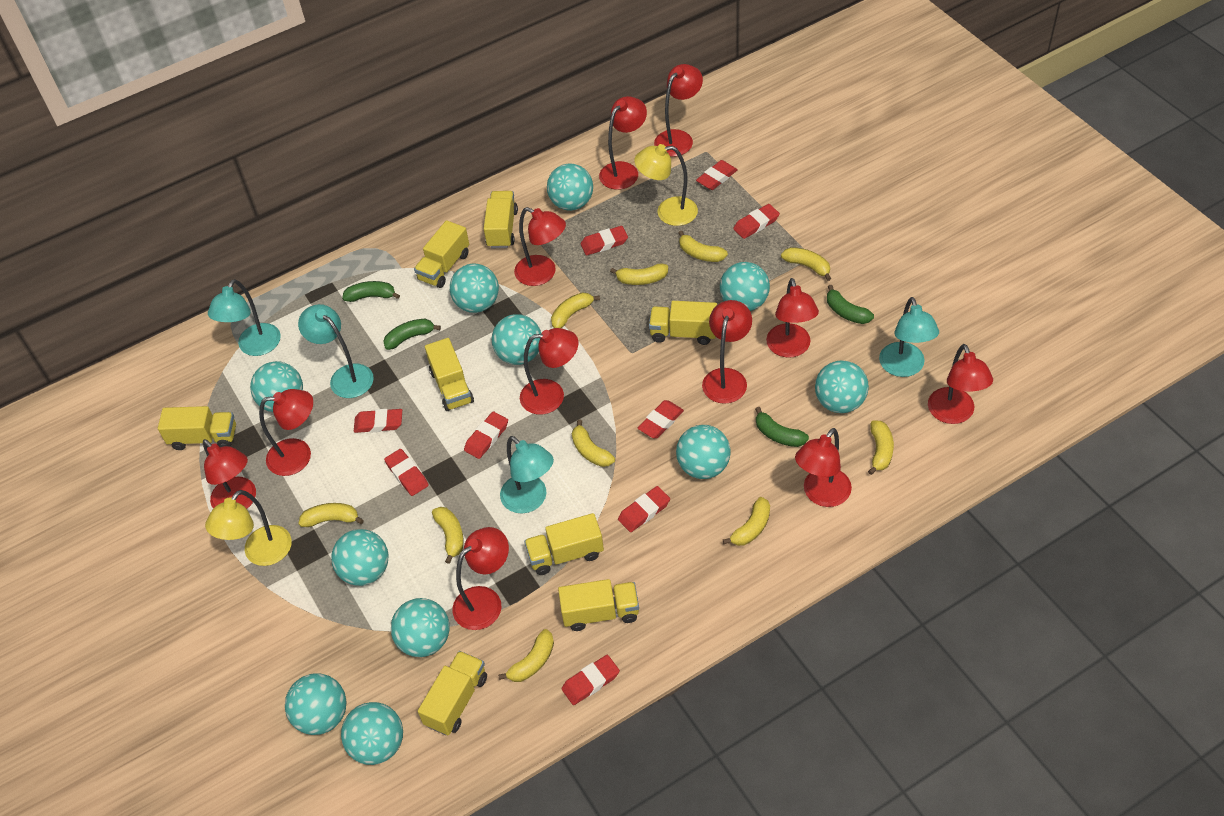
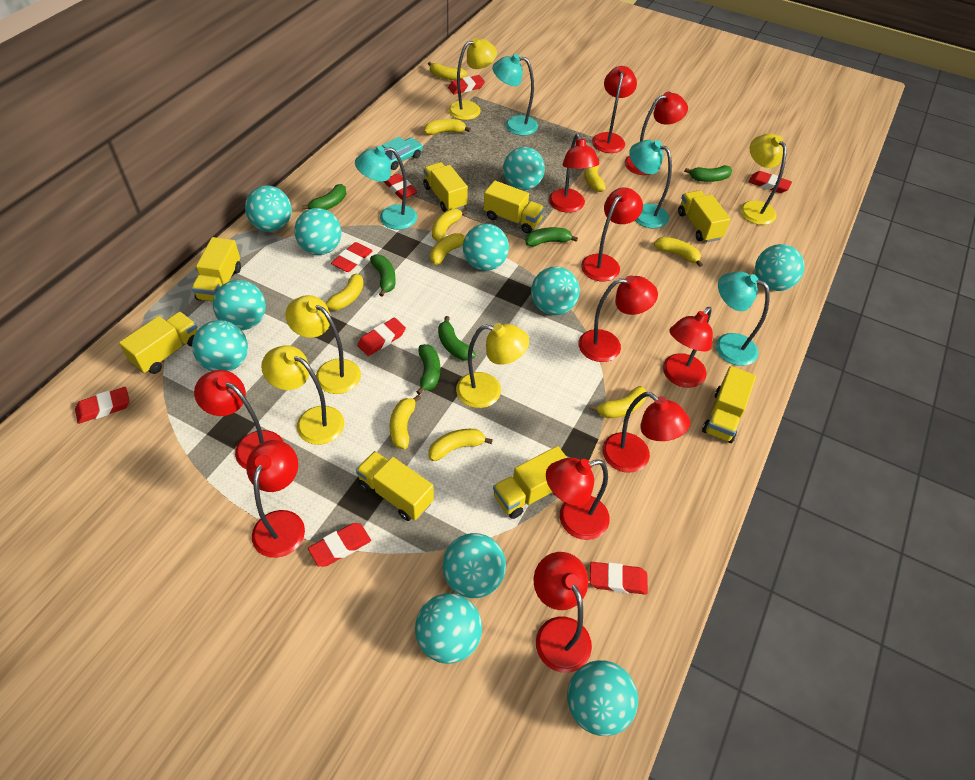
green banana: 4 -> 6
red eraser: 9 -> 8
turquoise car: 0 -> 1
yellow lamp: 2 -> 5

